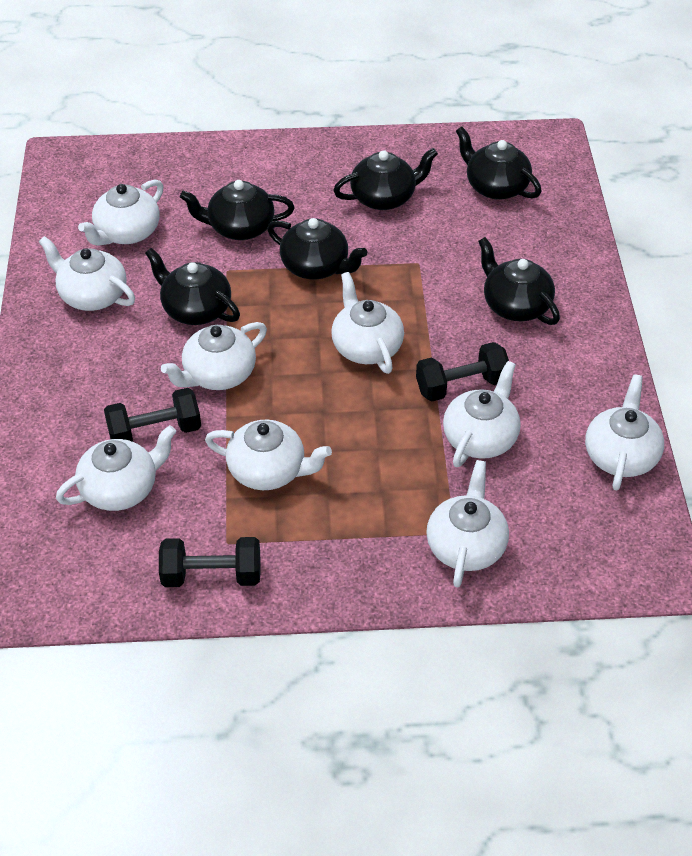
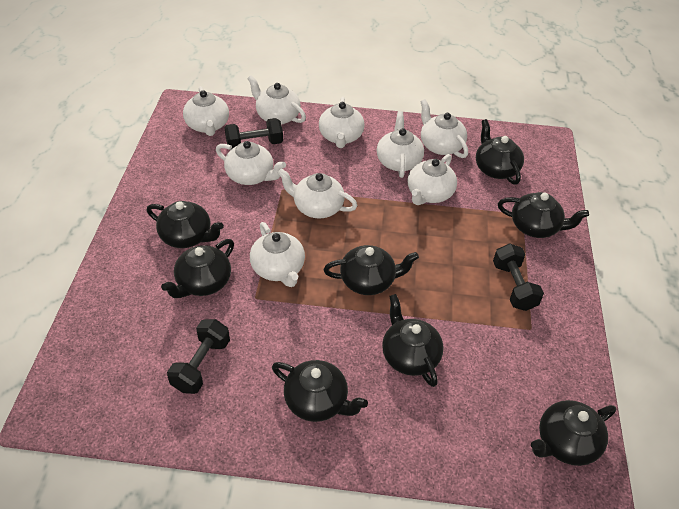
black teapot: 6 -> 8

